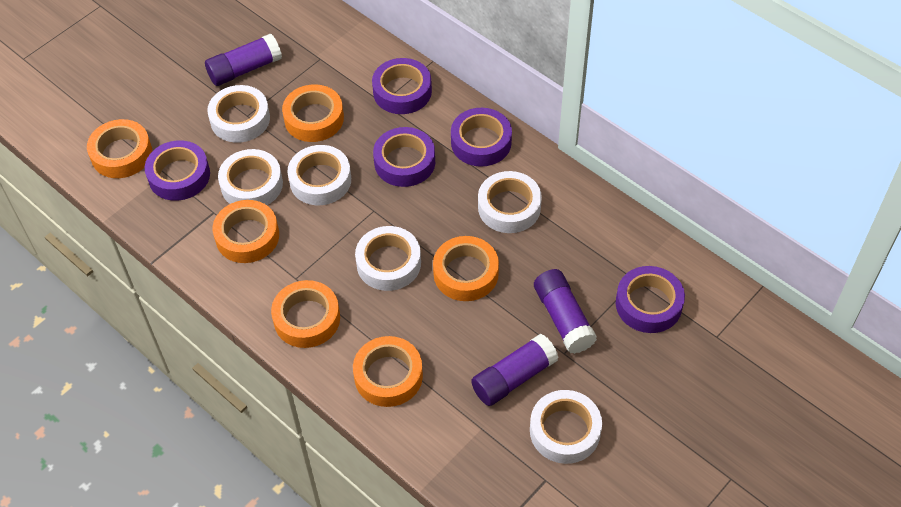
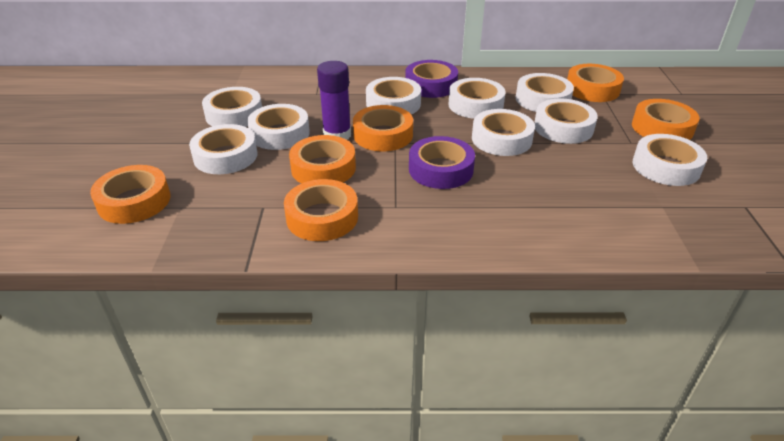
purple glue stick: 3 -> 1
purple tape: 5 -> 2
white tape: 6 -> 9

